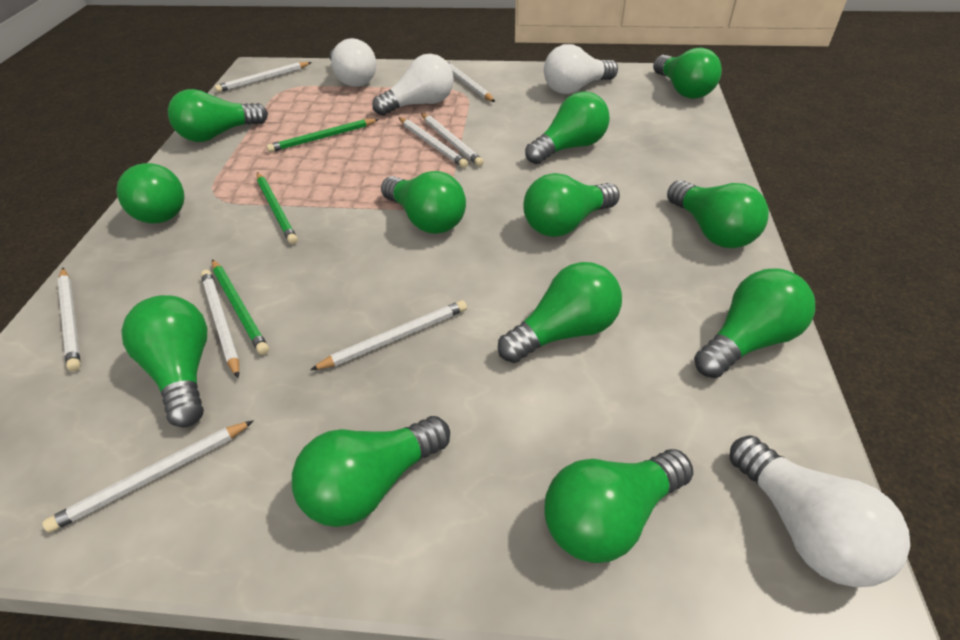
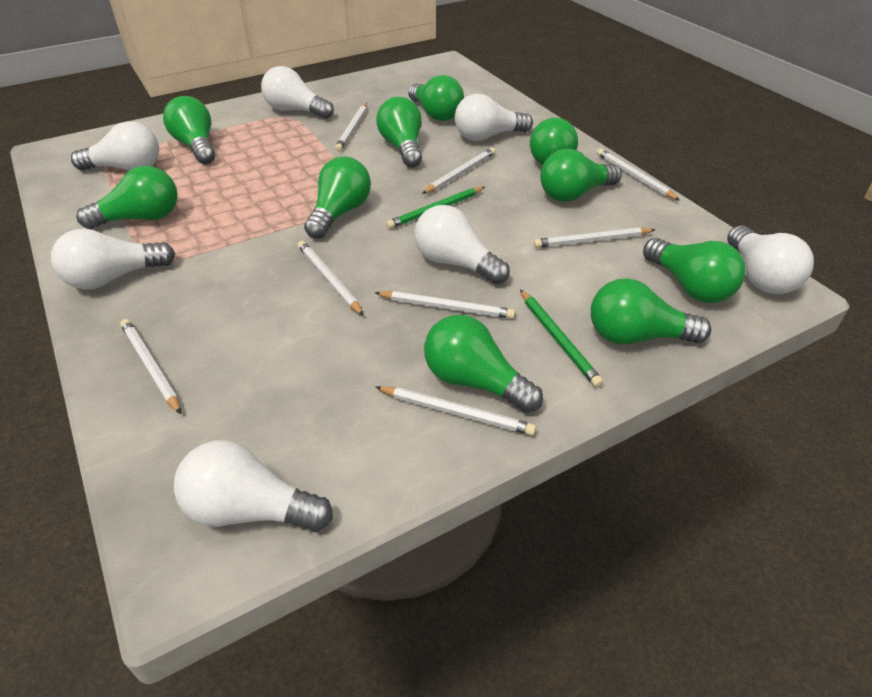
green light bulb: 12 -> 10
green pencil: 3 -> 2
white light bulb: 4 -> 7

